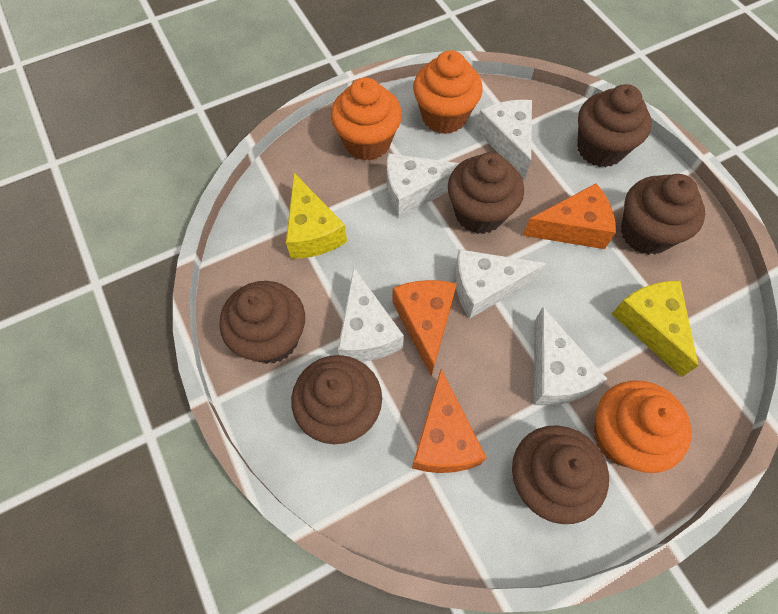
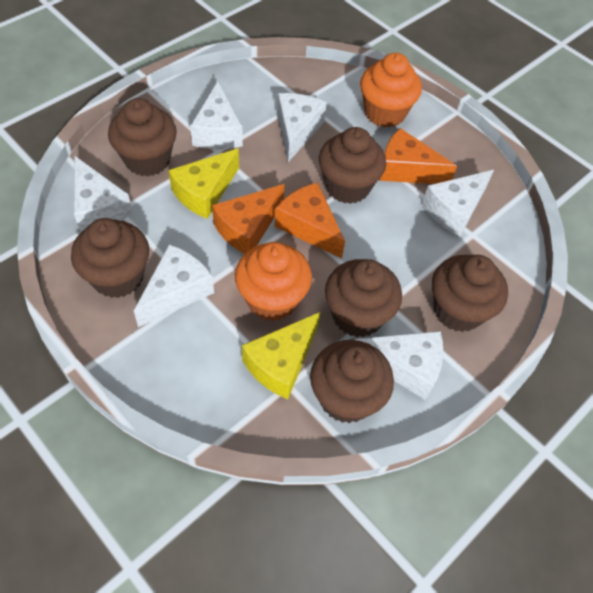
orange cupcake: 3 -> 2
white cheese: 5 -> 6

